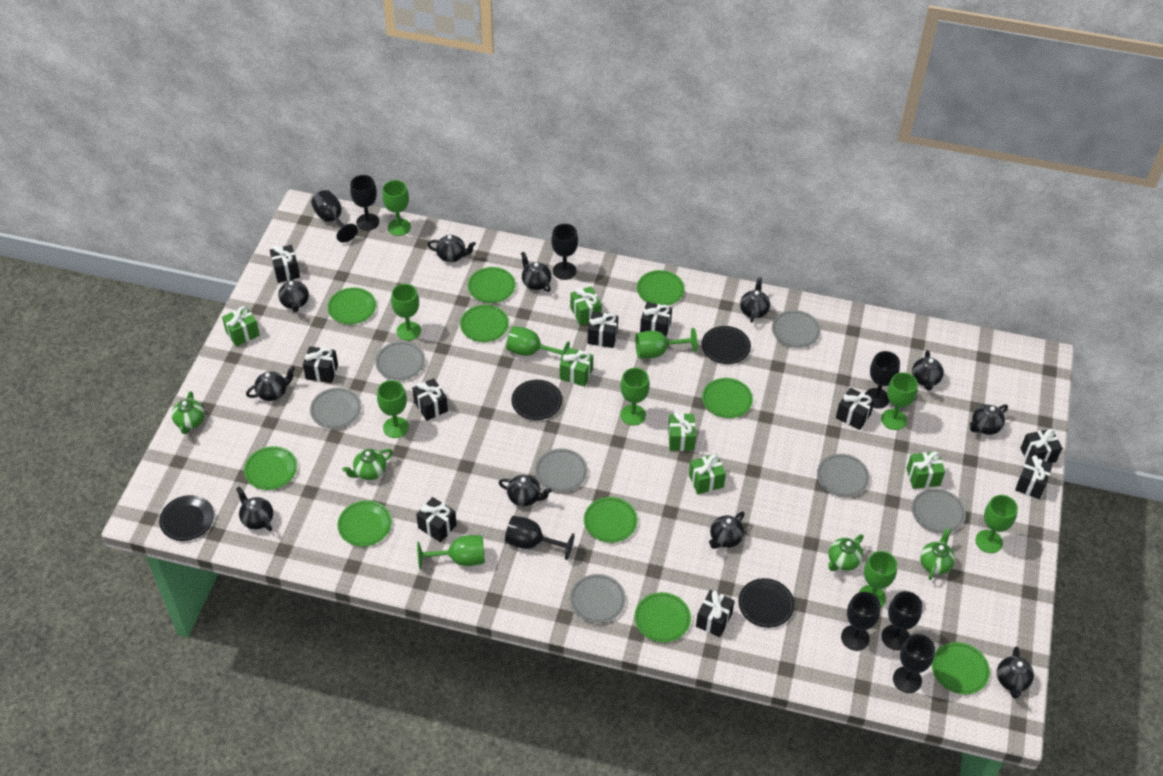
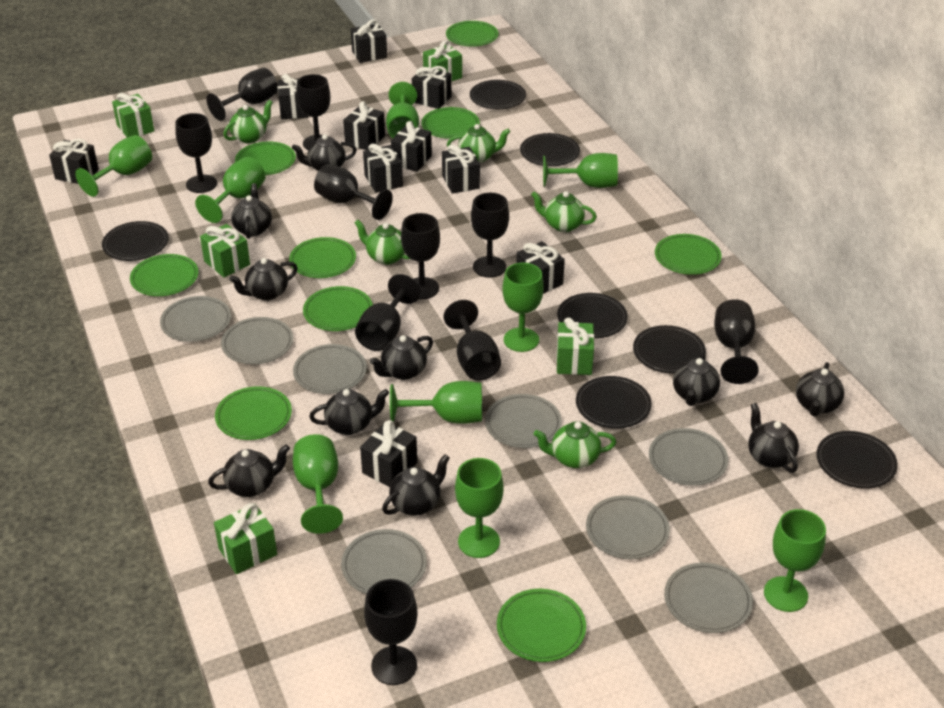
black goblet: 8 -> 10
black plate: 4 -> 7
black teapot: 11 -> 10
green gift: 6 -> 5
green goblet: 10 -> 9
green plate: 10 -> 9
green teapot: 4 -> 5
grey plate: 7 -> 8

